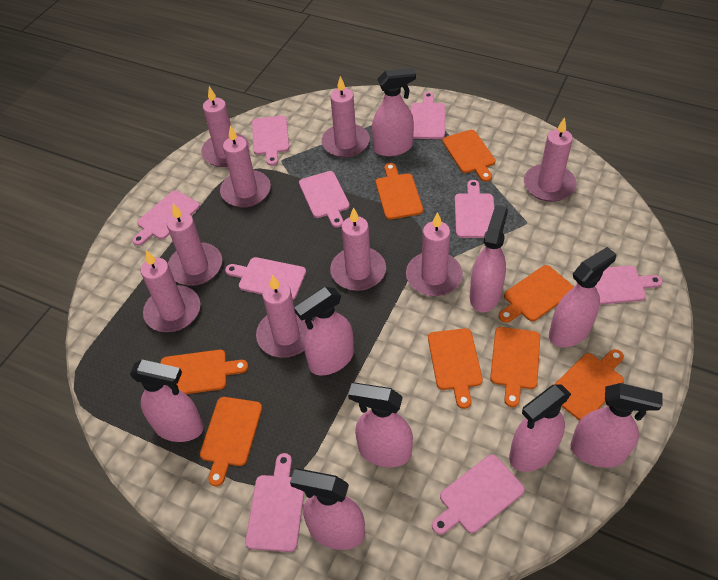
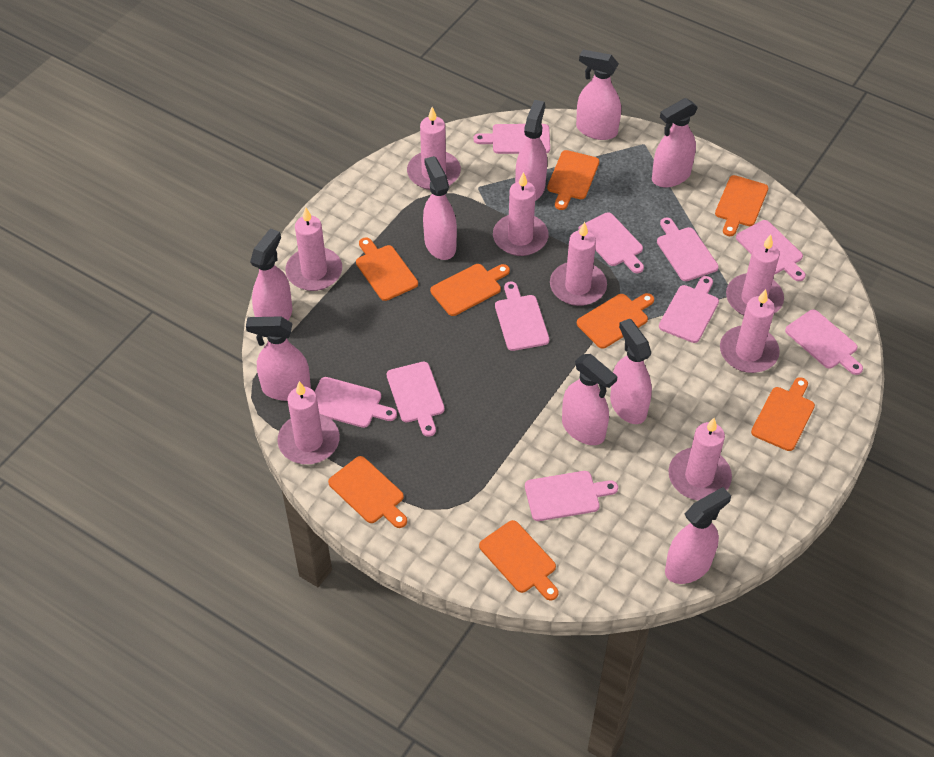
pink candle: 9 -> 8
pink cutting board: 9 -> 10

